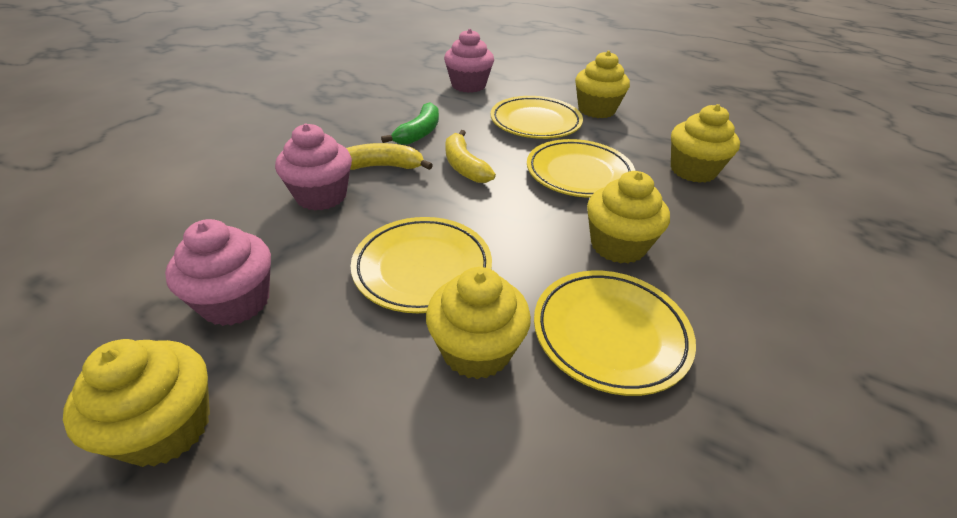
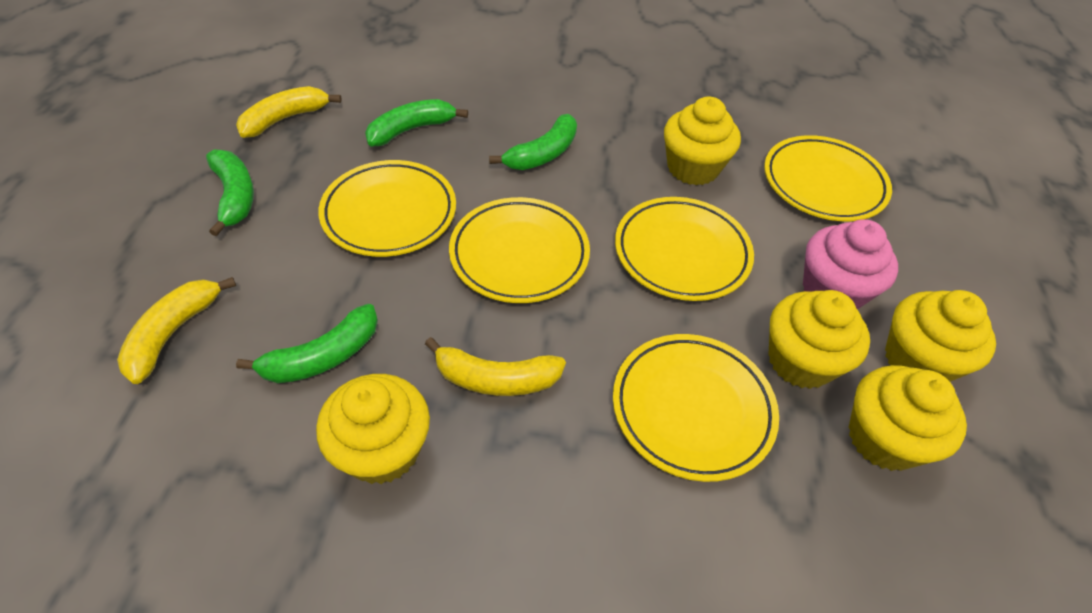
green banana: 1 -> 4
pink cupcake: 3 -> 1
yellow banana: 2 -> 3
yellow plate: 4 -> 5

